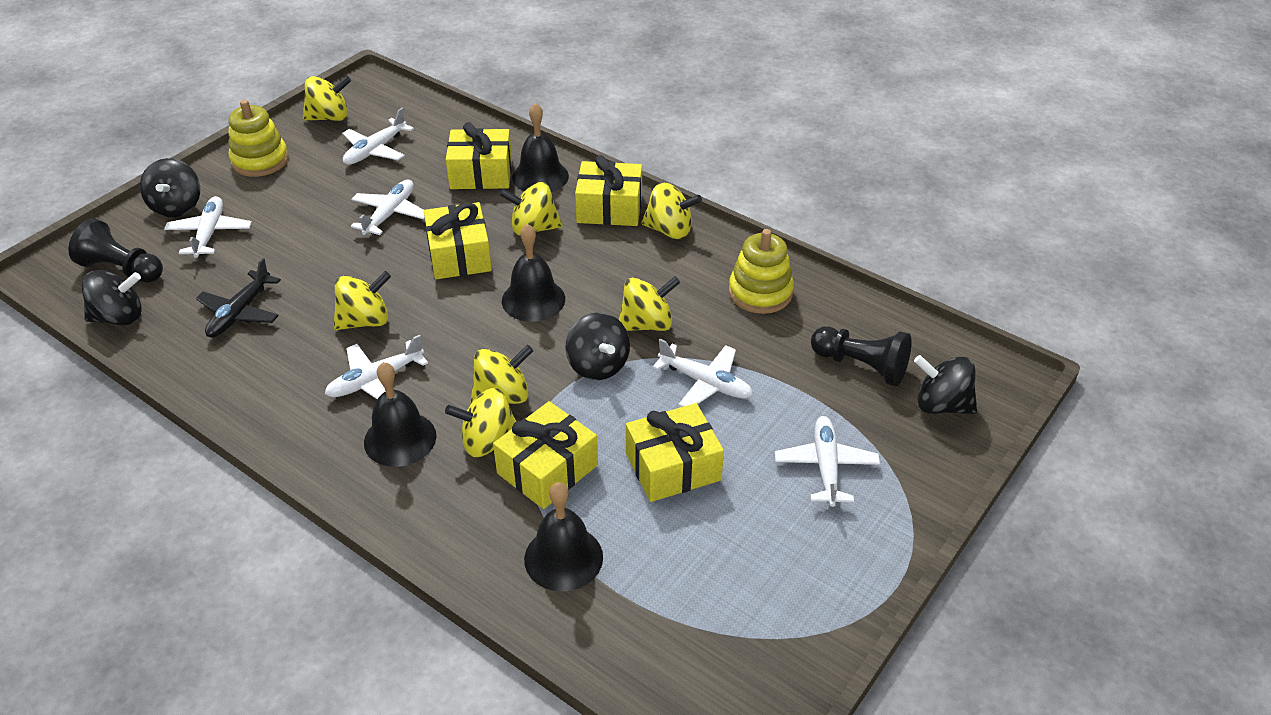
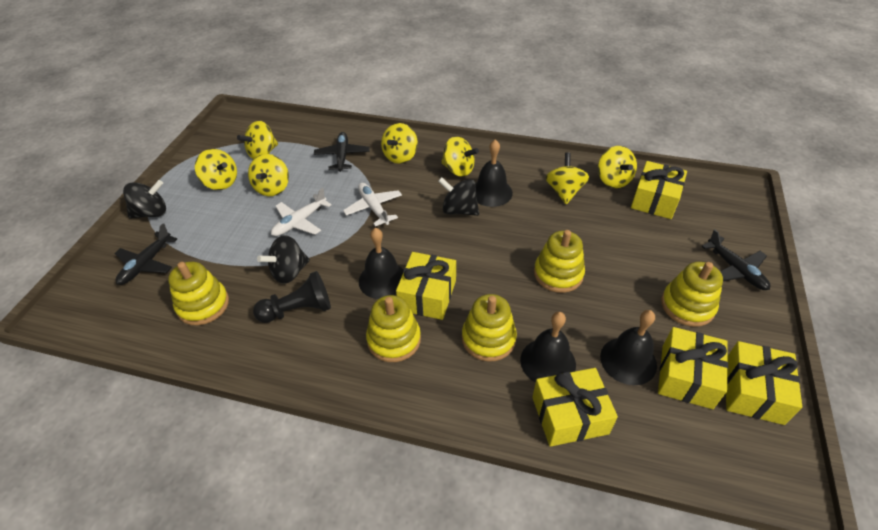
black pawn: 2 -> 1
black plane: 1 -> 3
black spinning top: 4 -> 3
white plane: 6 -> 2
yellow stacking toy: 2 -> 5

